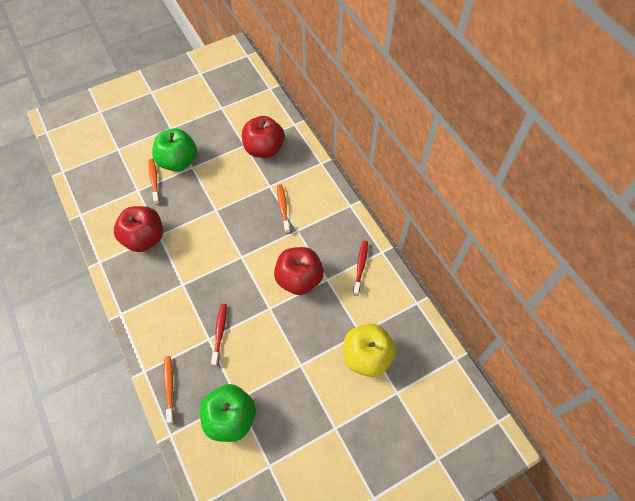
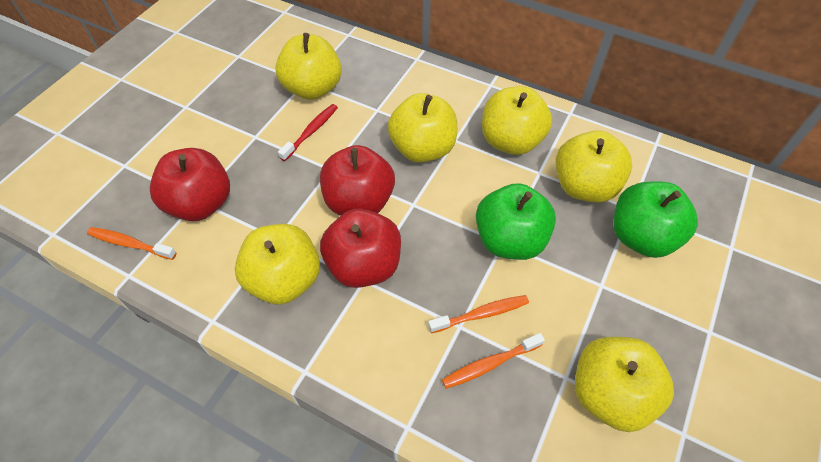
red toothbrush: 2 -> 1
yellow apple: 1 -> 6

